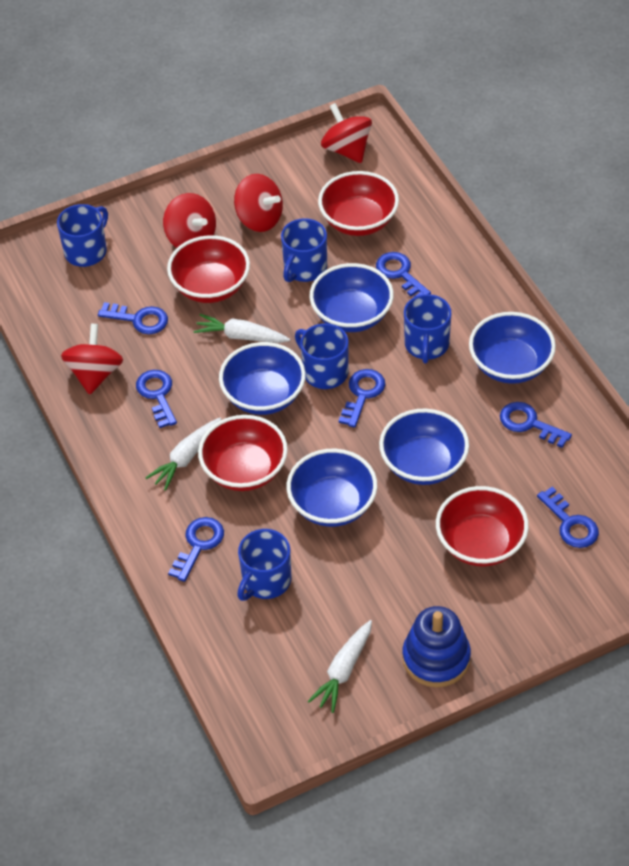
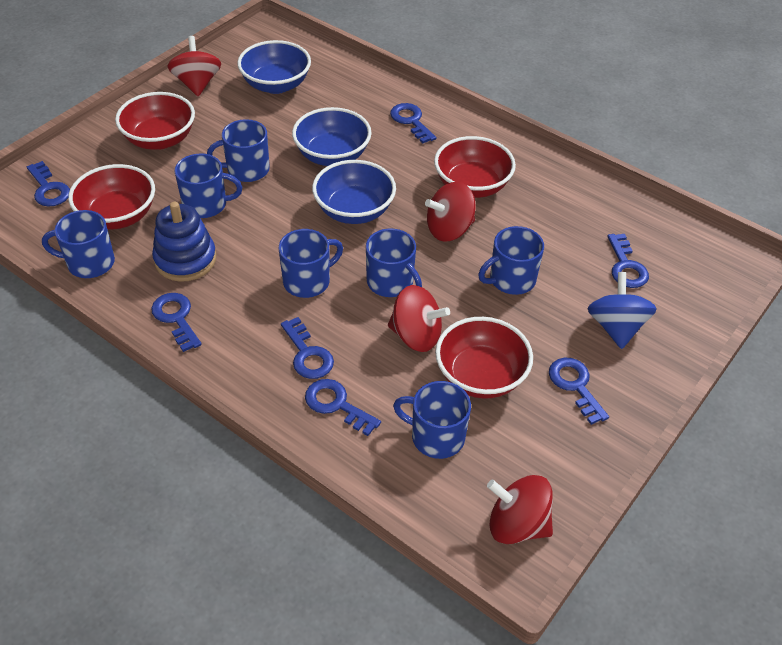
blue bowl: 5 -> 3
blue mug: 5 -> 7
blue spinning top: 0 -> 1
white carrot: 3 -> 0

